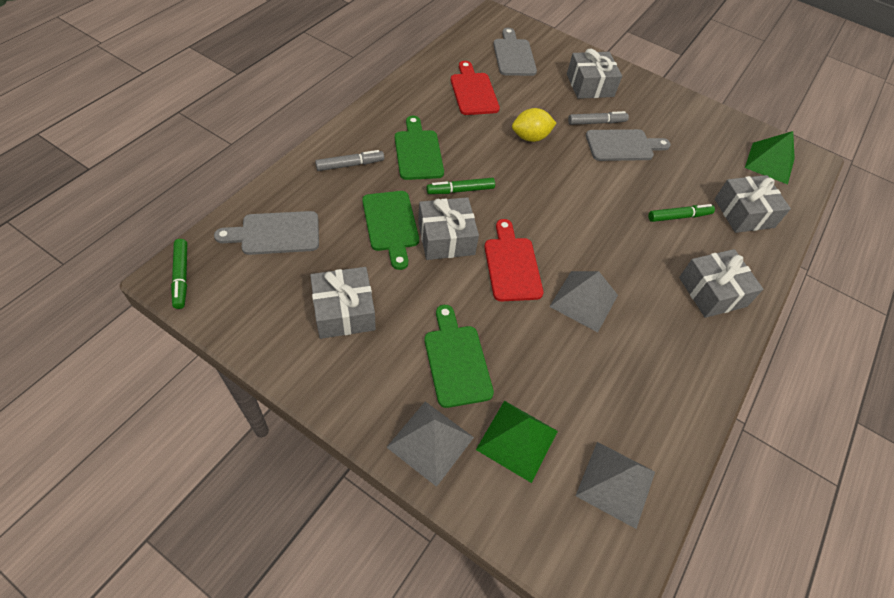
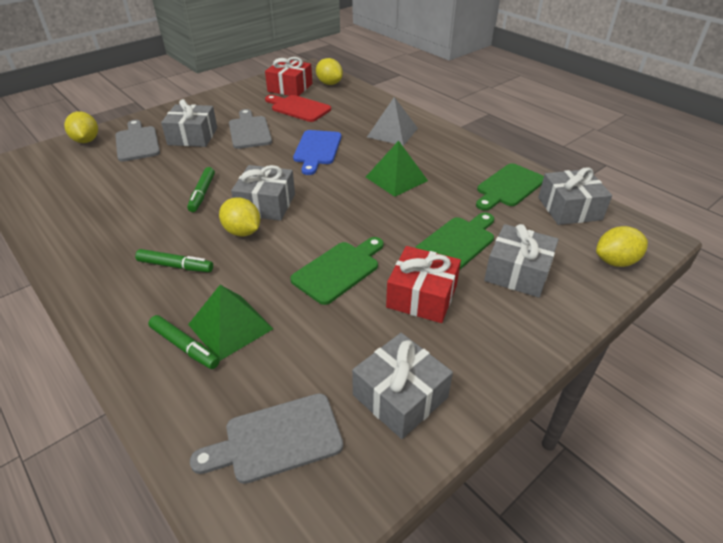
blue cutting board: 0 -> 1
grey marker: 2 -> 0
grey pyramid: 3 -> 1
red cutting board: 2 -> 1
red gift: 0 -> 2
yellow lemon: 1 -> 4

